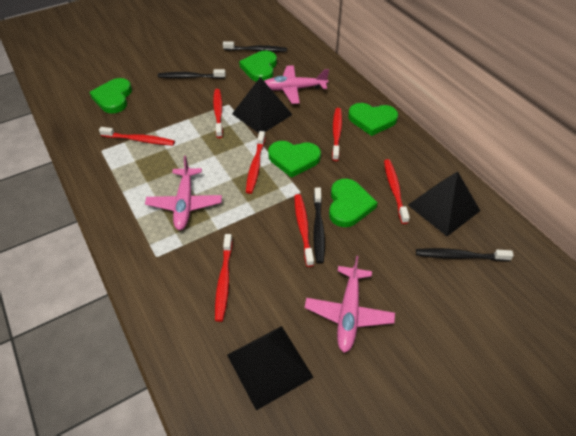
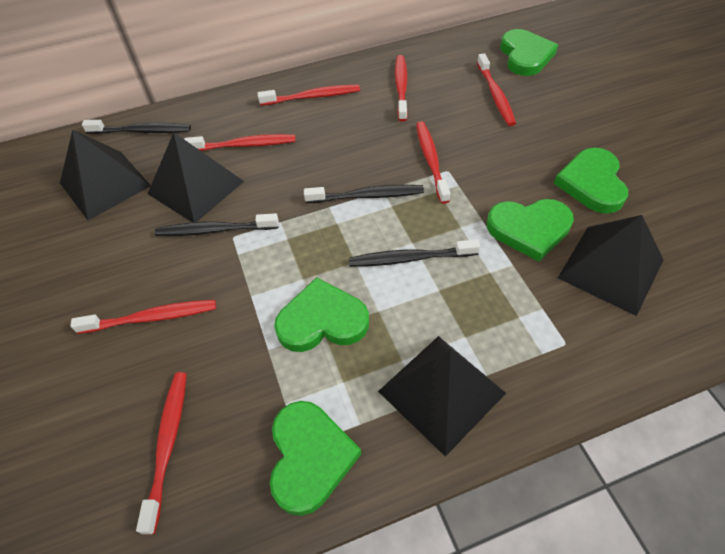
black pyramid: 3 -> 4
pink plane: 3 -> 0

